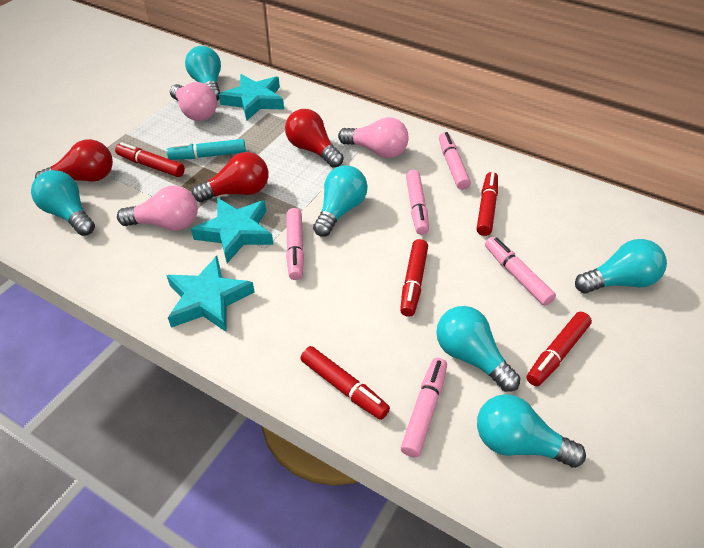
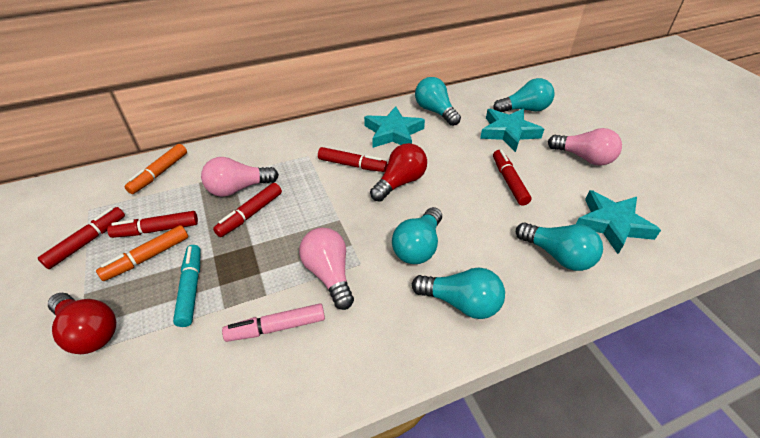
orange marker: 0 -> 2
pink marker: 5 -> 1
red light bulb: 3 -> 2
turquoise light bulb: 6 -> 5

